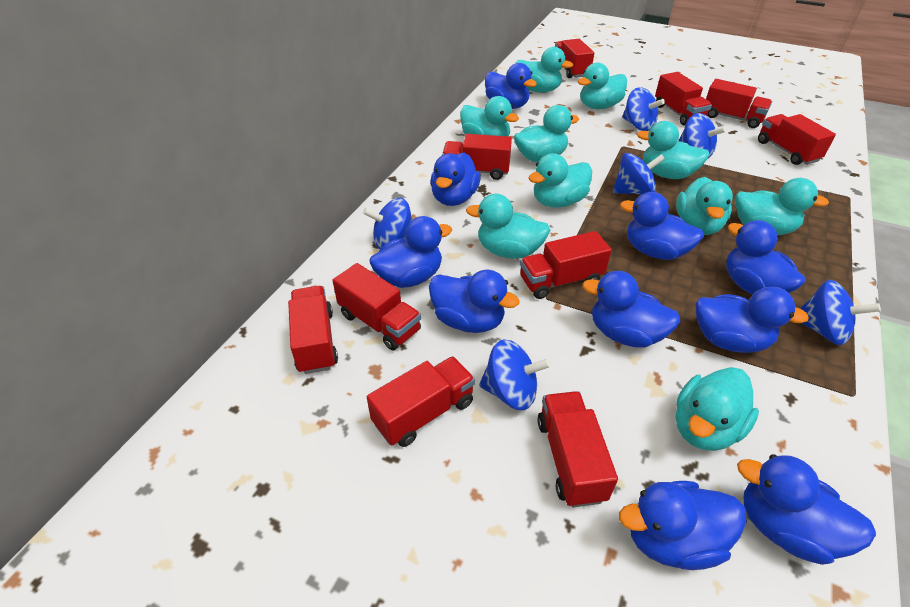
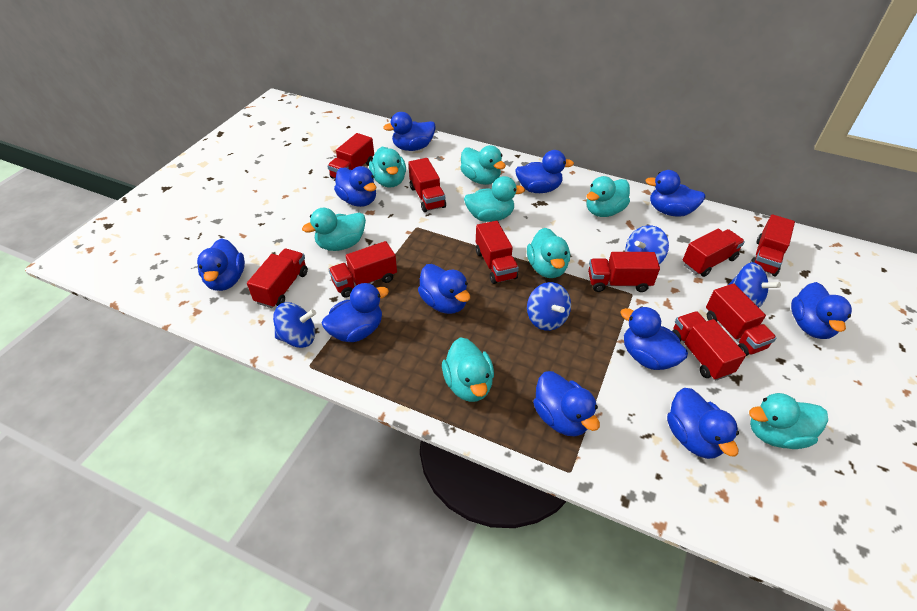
blue duck: 10 -> 11
blue spinning top: 6 -> 4
turquoise duck: 10 -> 8

